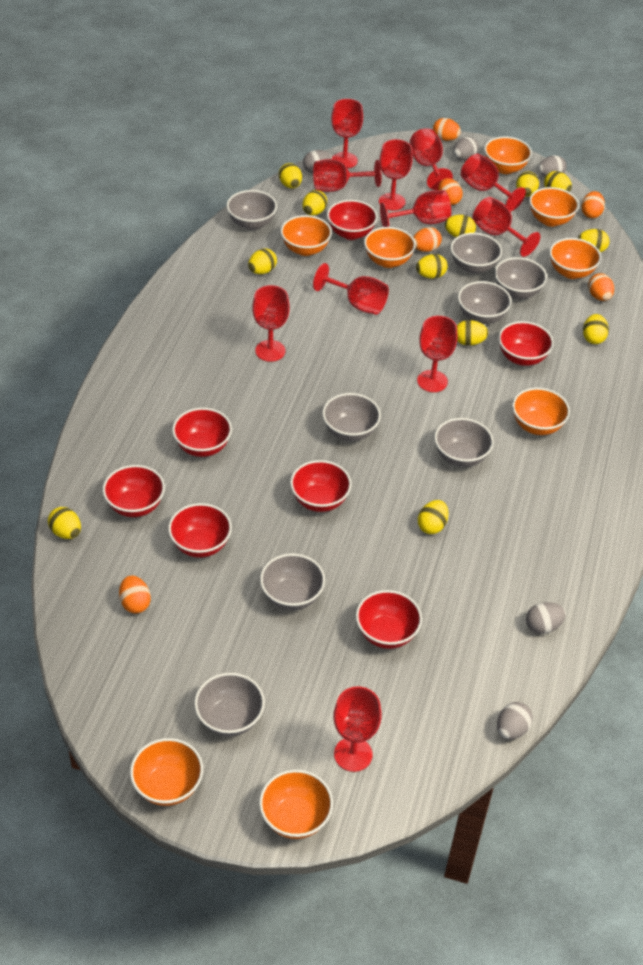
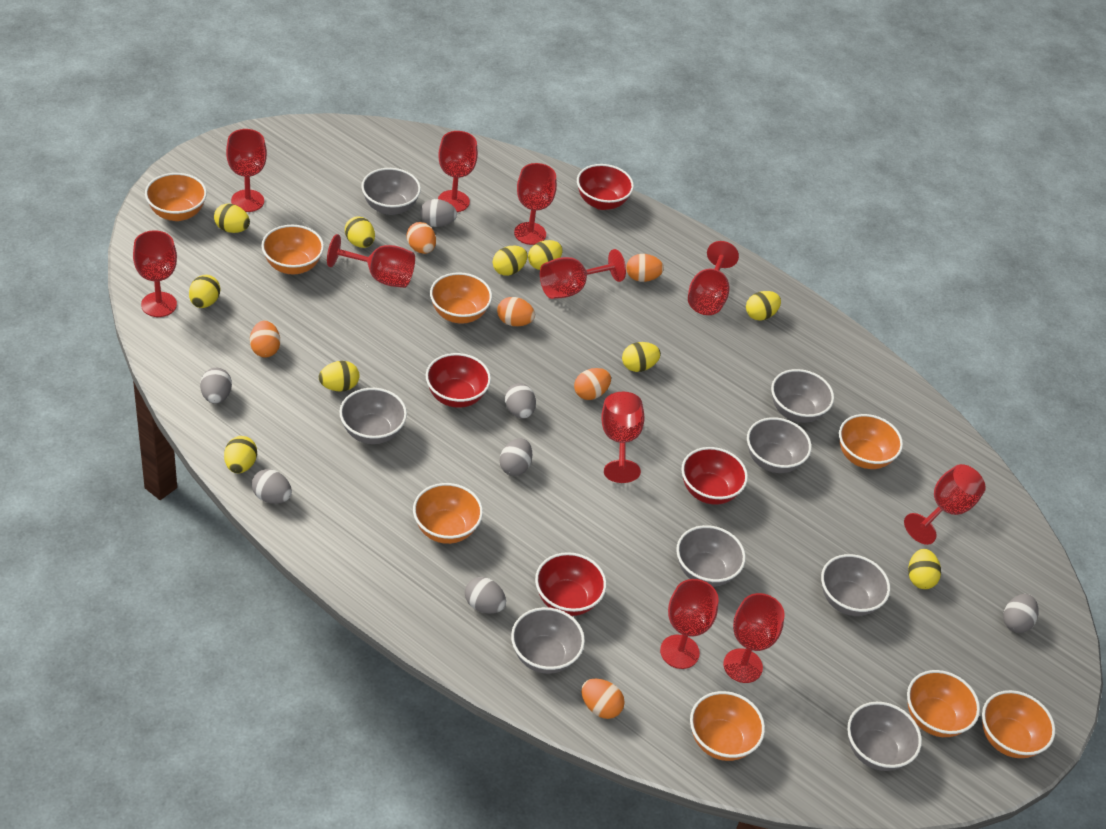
grey egg: 5 -> 7
red bowl: 7 -> 4
yellow egg: 12 -> 10

